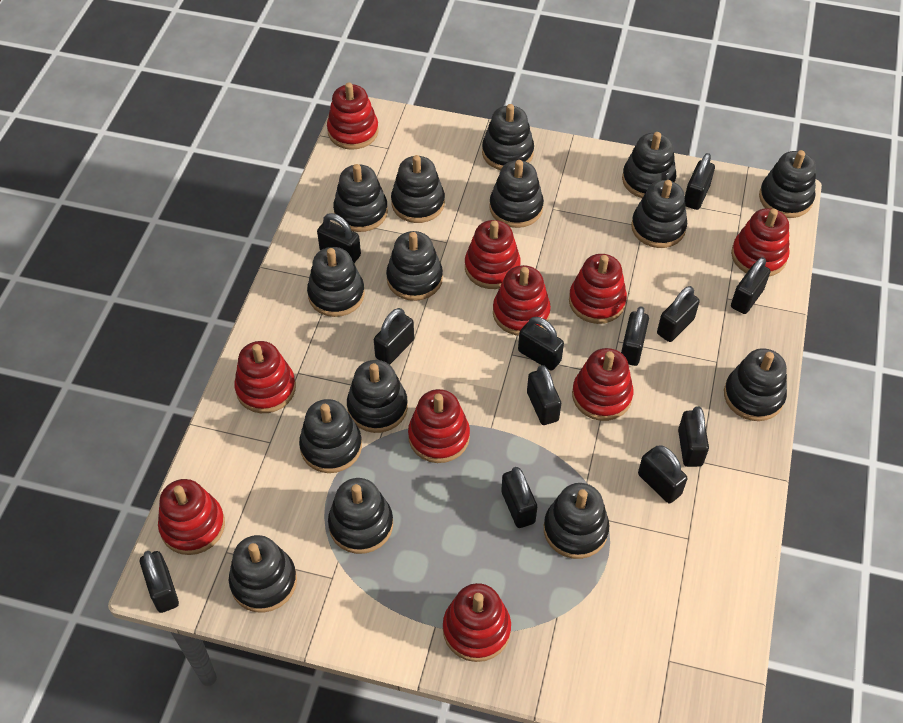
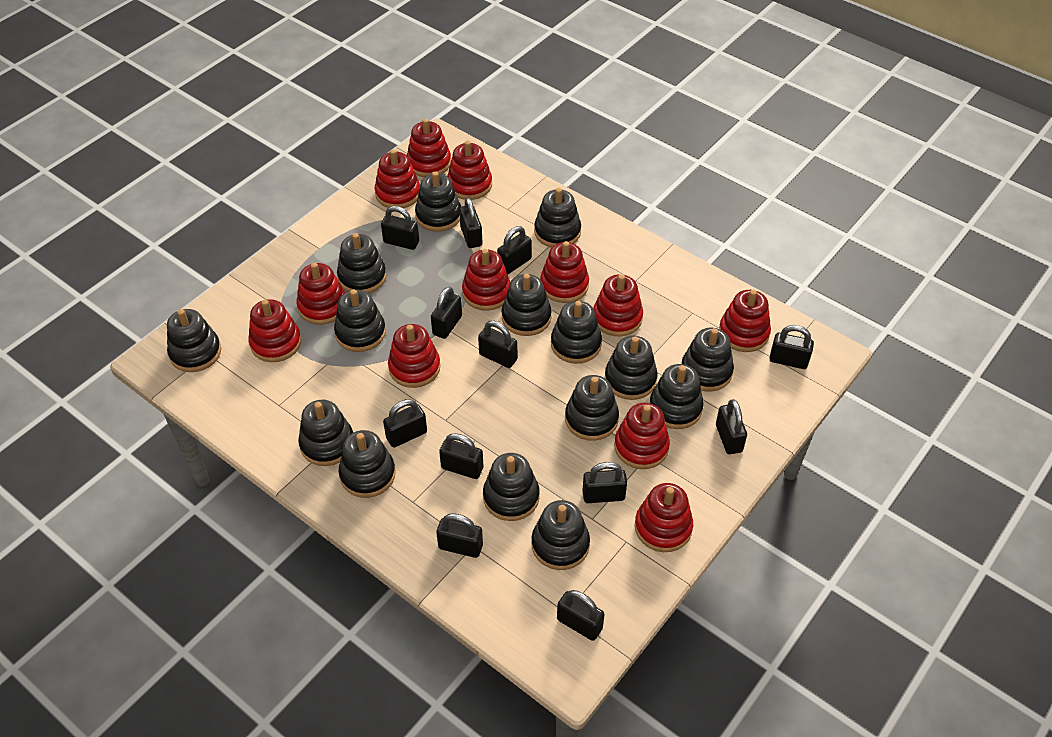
red stacking toy: 10 -> 12

